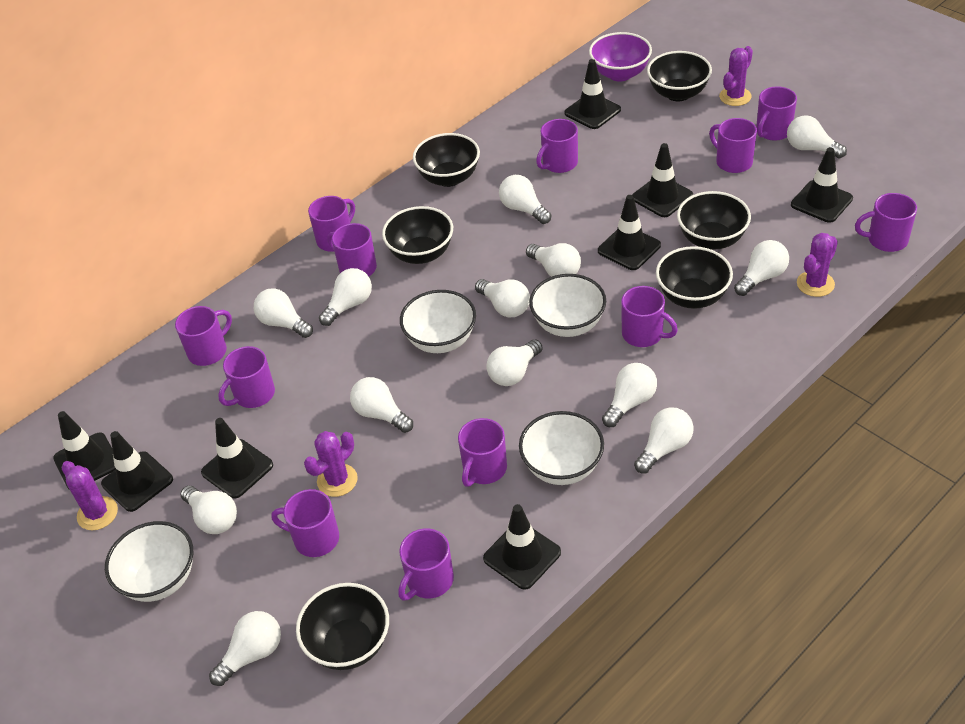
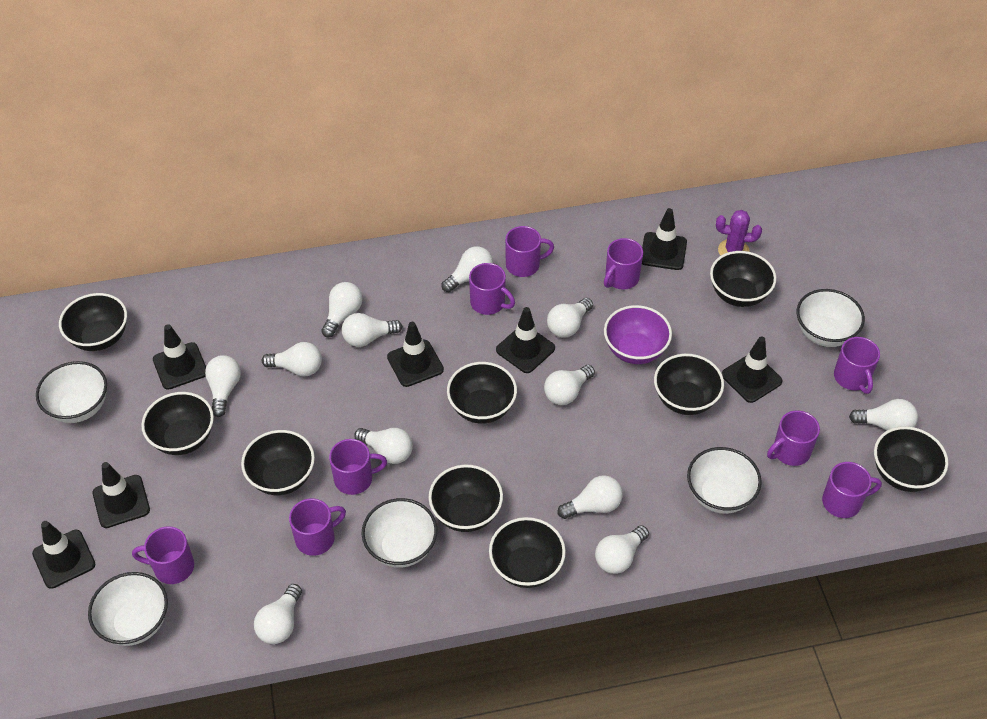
black bowl: 6 -> 9
black traffic cone: 8 -> 7
purple cactus: 4 -> 1
purple mug: 12 -> 9
white bowl: 4 -> 5
white light bulb: 13 -> 12

